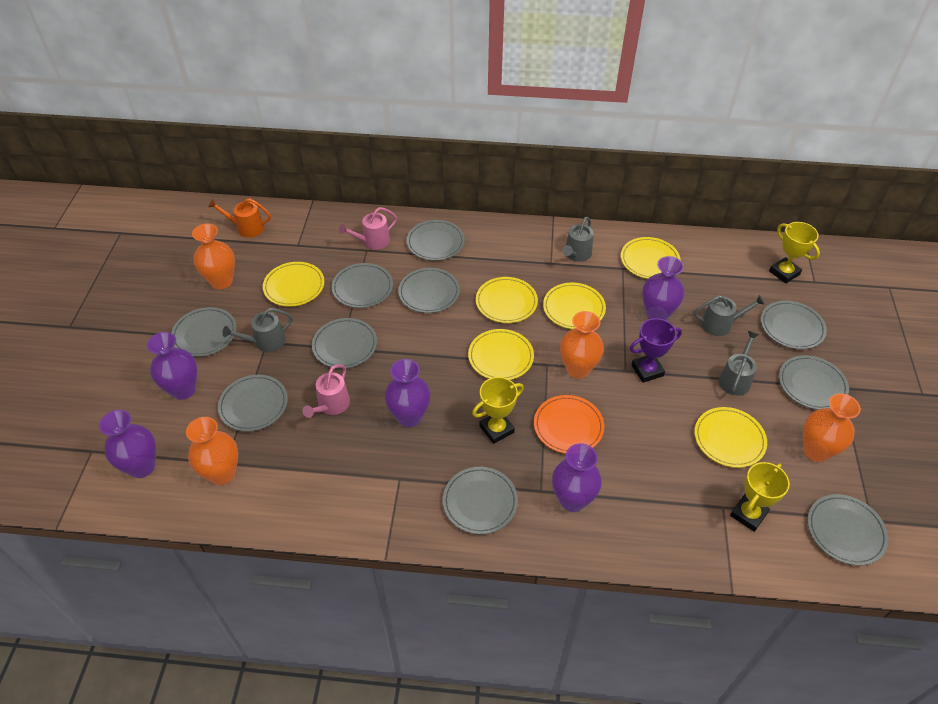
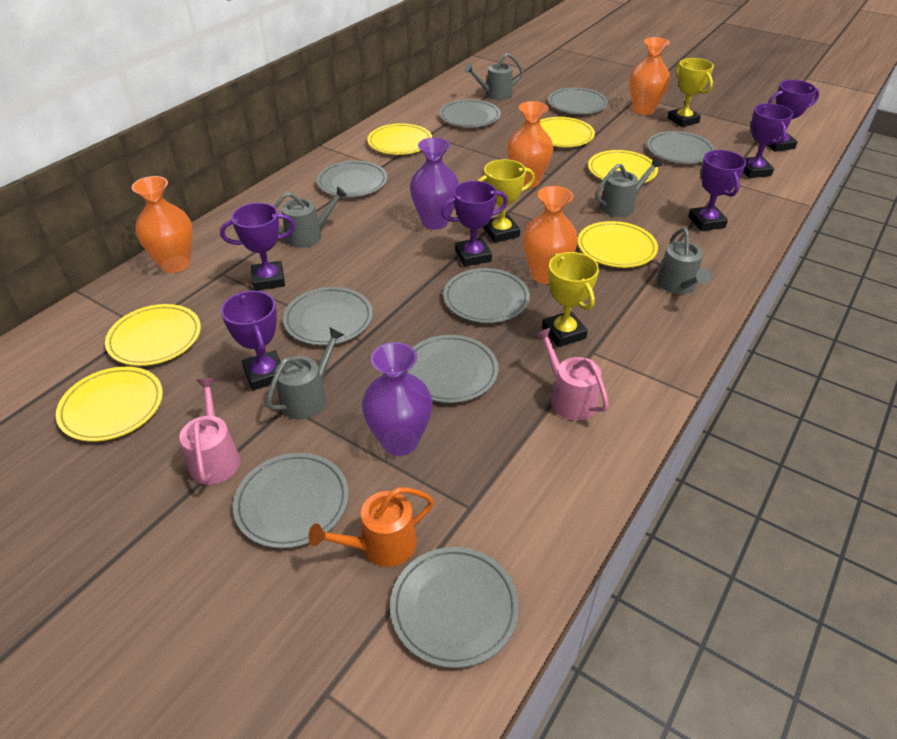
grey plate: 10 -> 9
grey watering can: 4 -> 5
orange plate: 1 -> 0
purple trophy: 1 -> 6
purple vase: 5 -> 2

